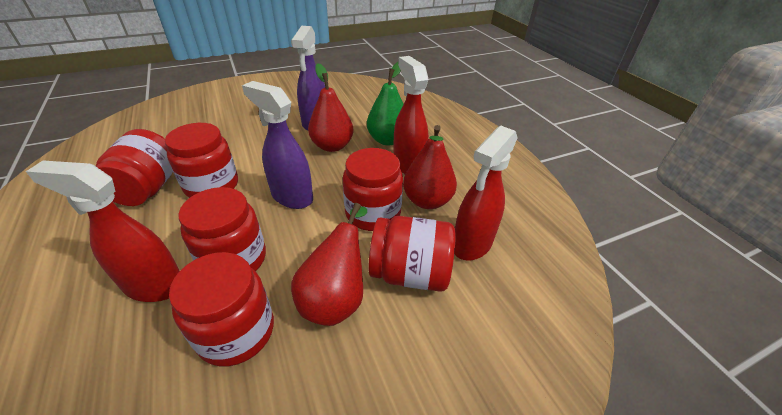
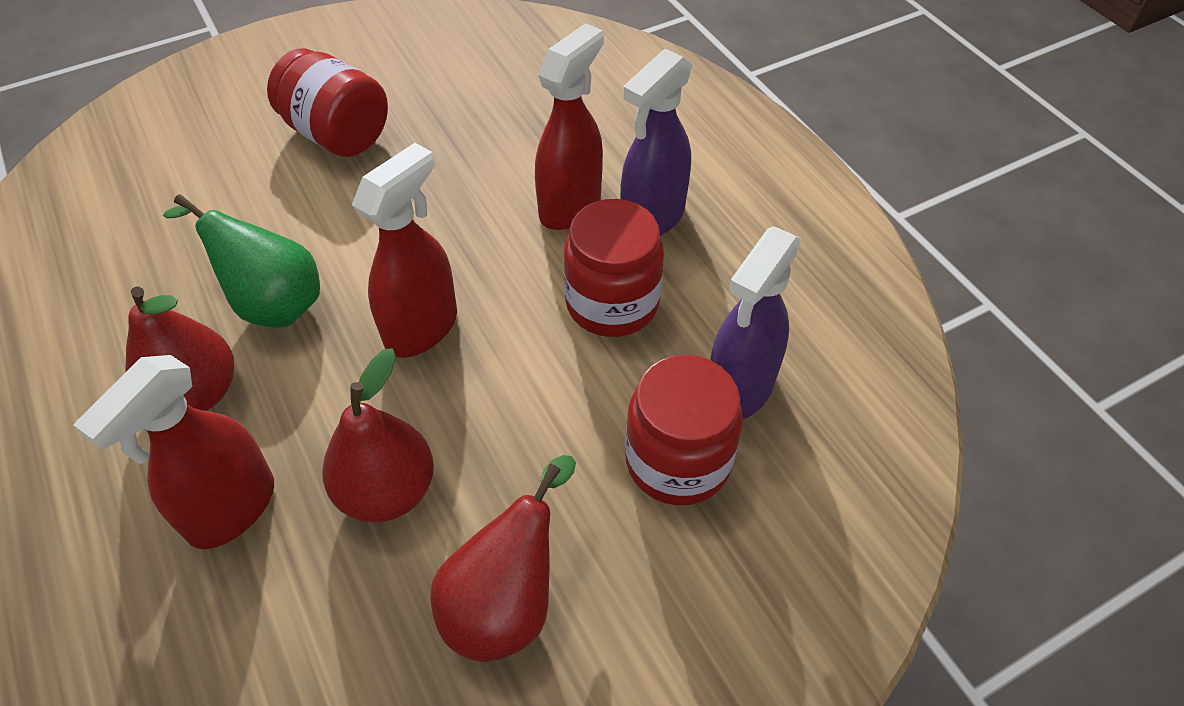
red jar: 6 -> 3

